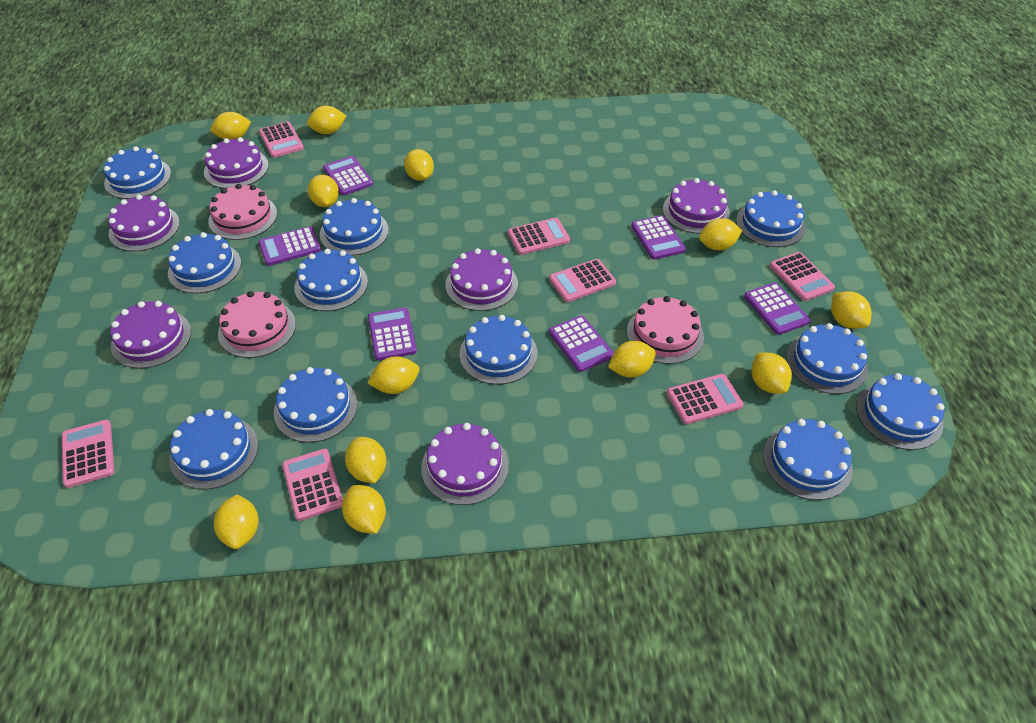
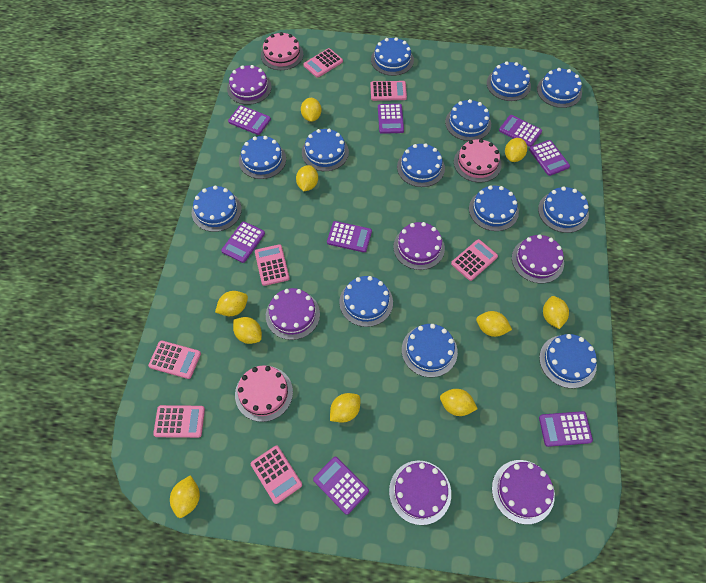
blue cake: 11 -> 13
purple calculator: 6 -> 8
yellow lemon: 12 -> 10

